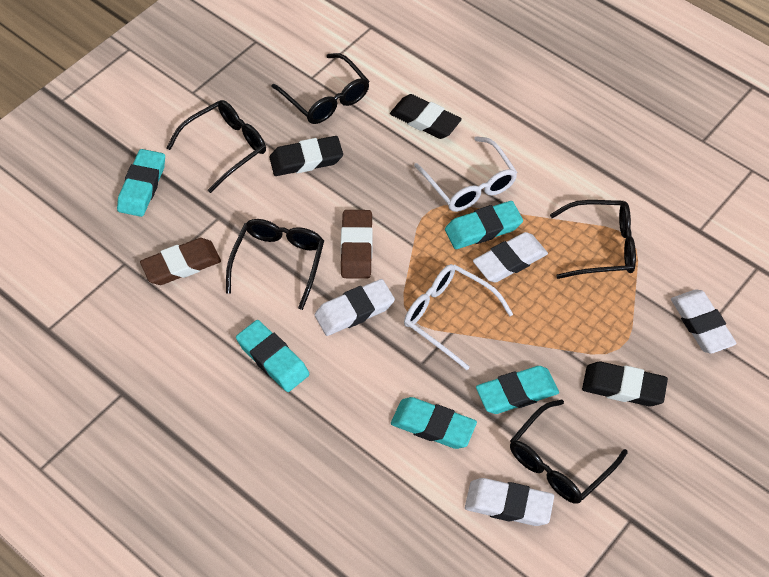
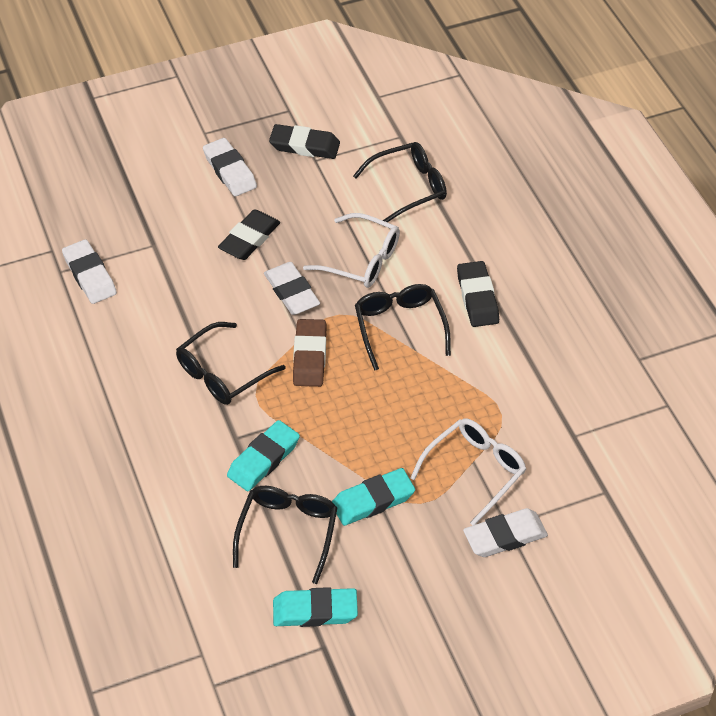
black glasses: 5 -> 4
brown eraser: 2 -> 1
turquoise eraser: 5 -> 3

